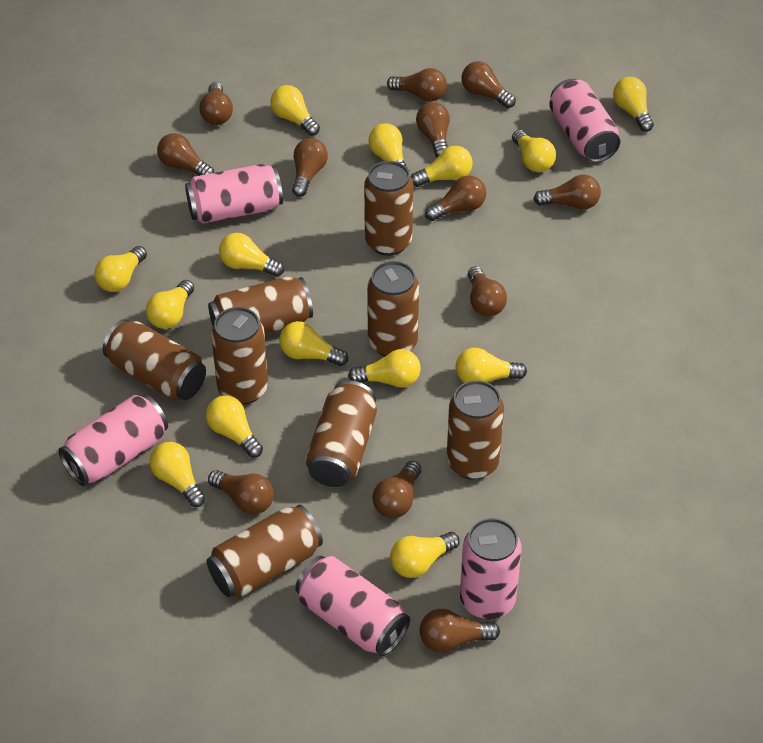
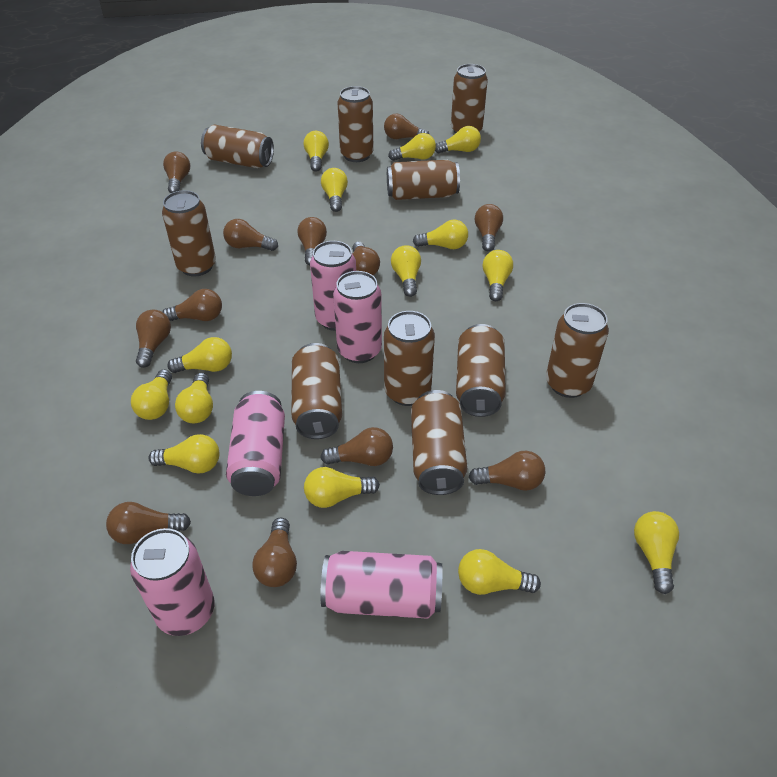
brown can: 8 -> 10

